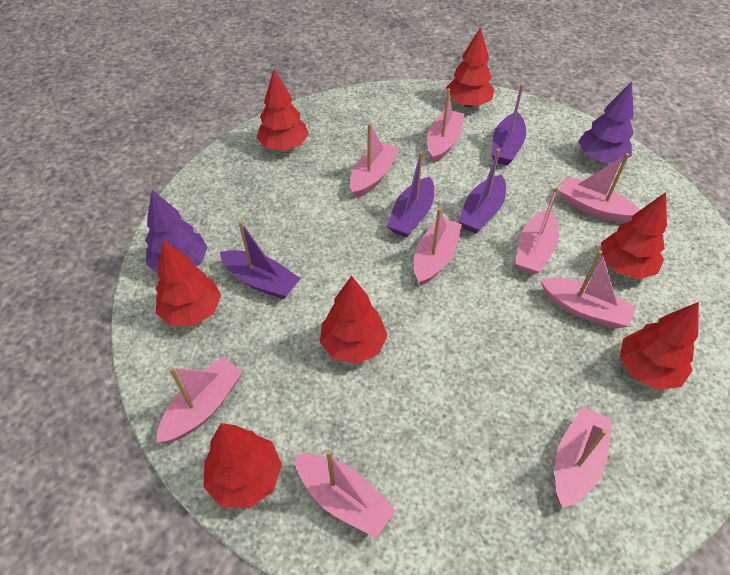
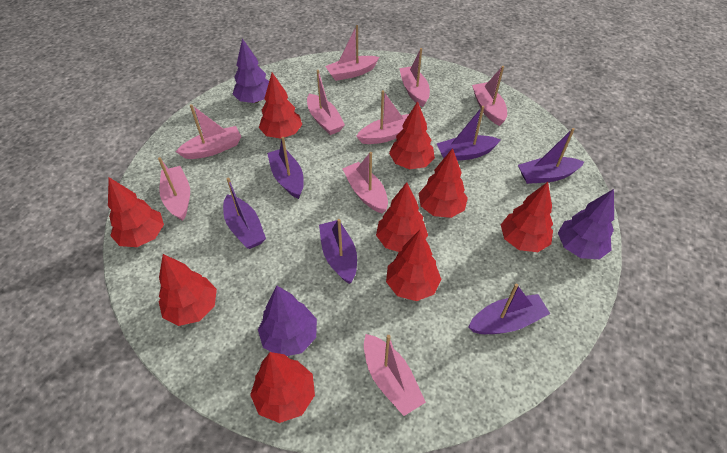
purple boat: 4 -> 6
purple tree: 2 -> 3
red tree: 7 -> 9

